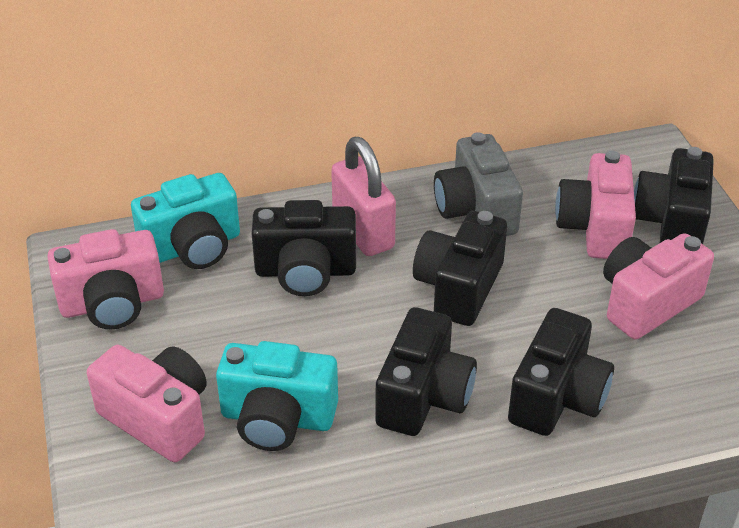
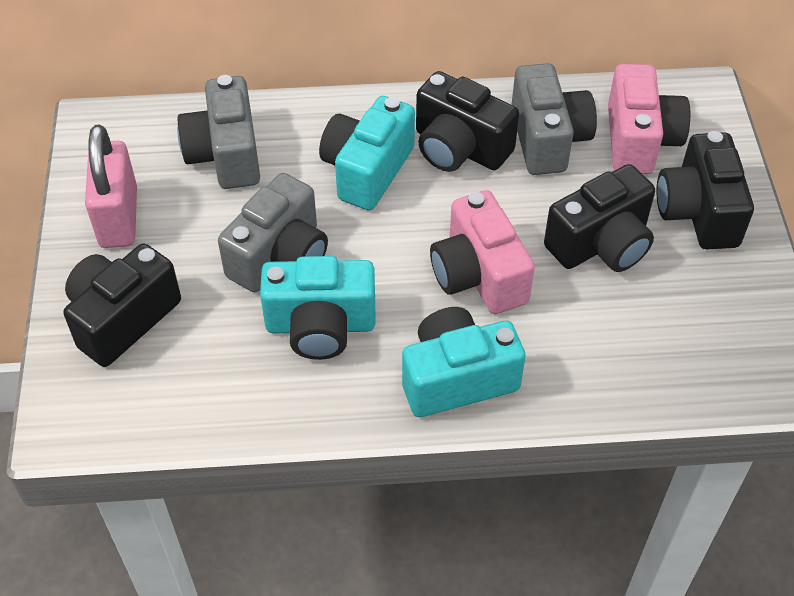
black camera: 5 -> 4
grey camera: 1 -> 3
pink camera: 4 -> 2
turquoise camera: 2 -> 3

